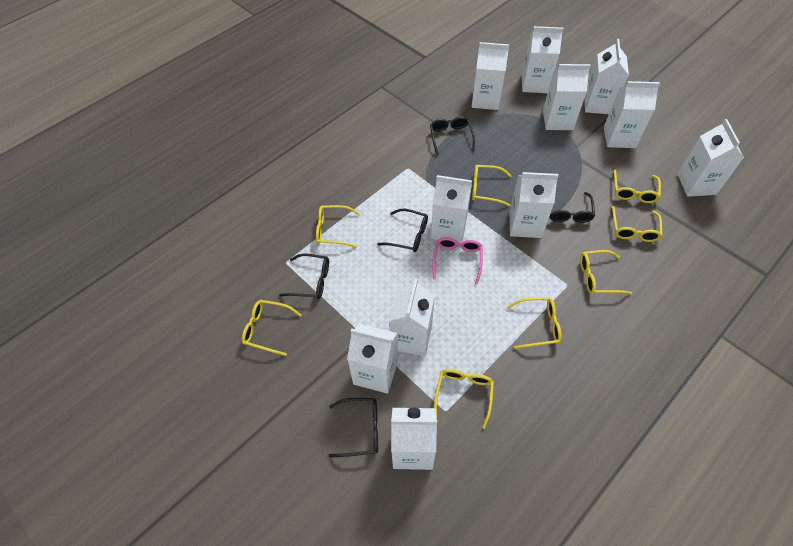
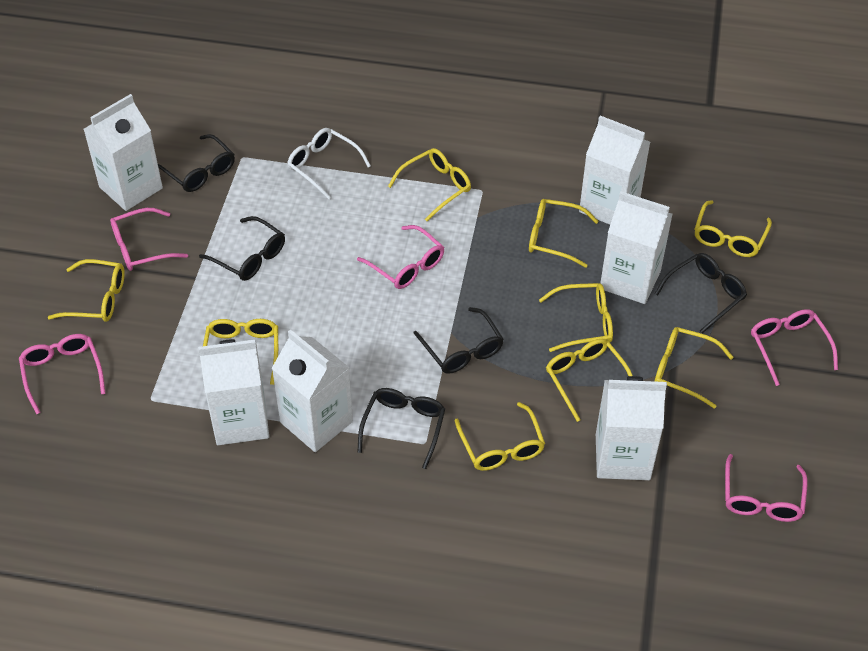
pink glasses: 1 -> 5
white carton: 11 -> 6
white glasses: 0 -> 1
yellow glasses: 8 -> 9

